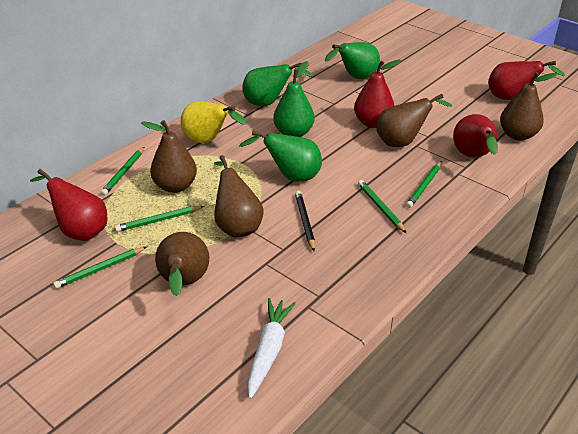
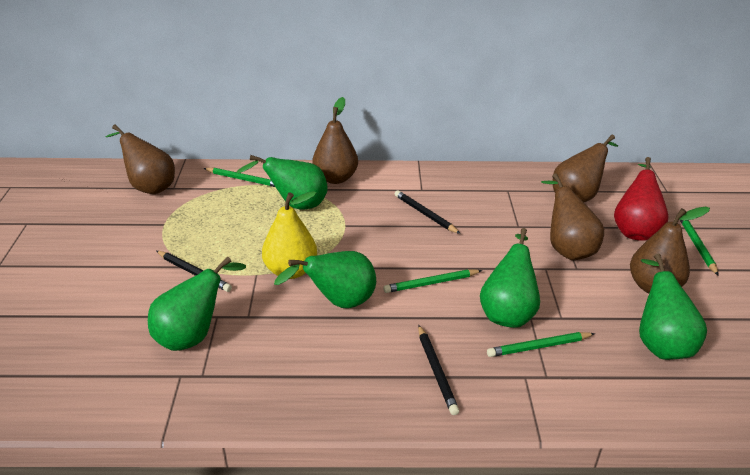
black pencil: 1 -> 3
green pear: 4 -> 5
green pencil: 5 -> 4
red pear: 4 -> 1
white carrot: 1 -> 0

